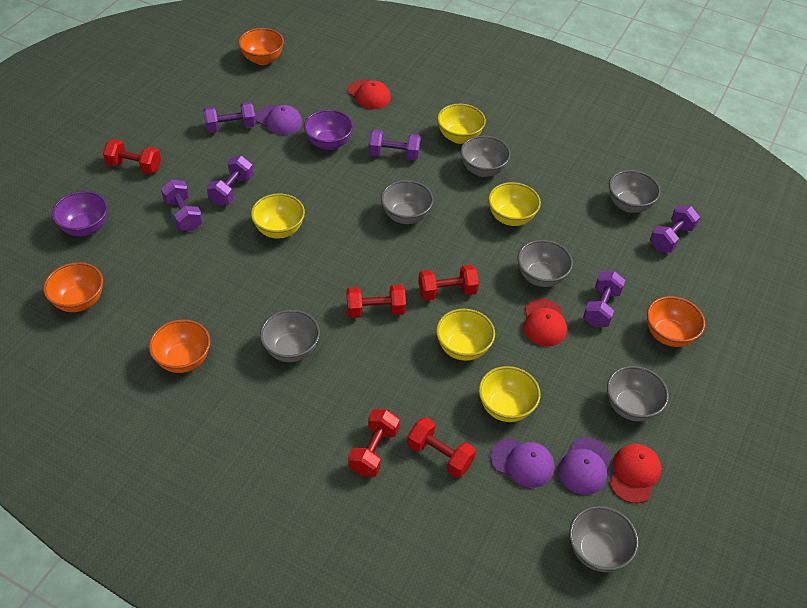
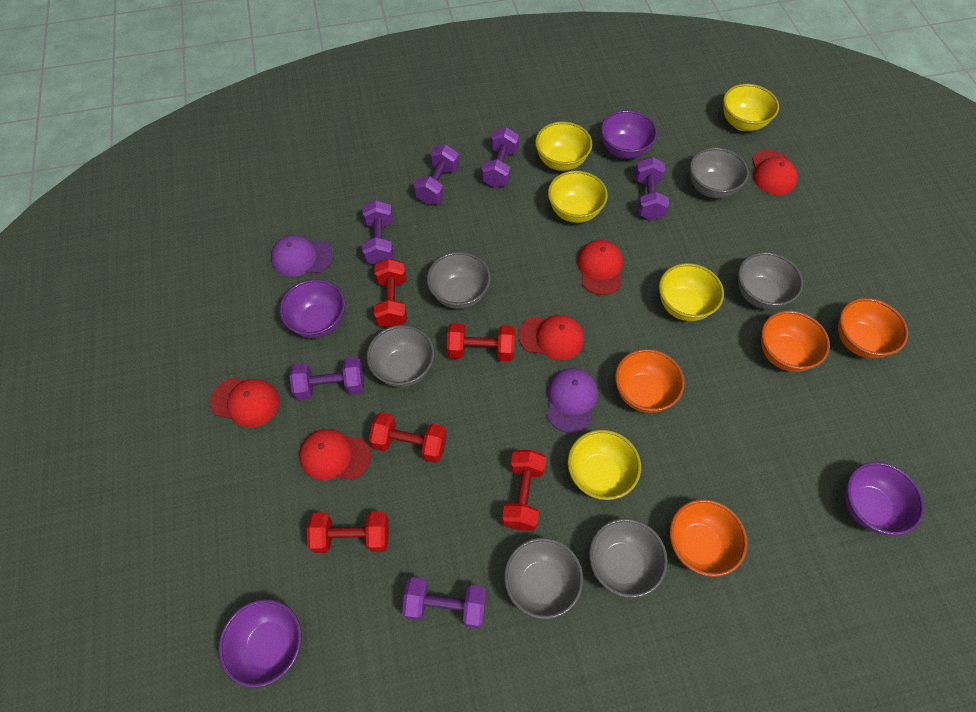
grey bowl: 7 -> 6
purple bowl: 2 -> 4
purple cap: 3 -> 2
red cap: 3 -> 5

